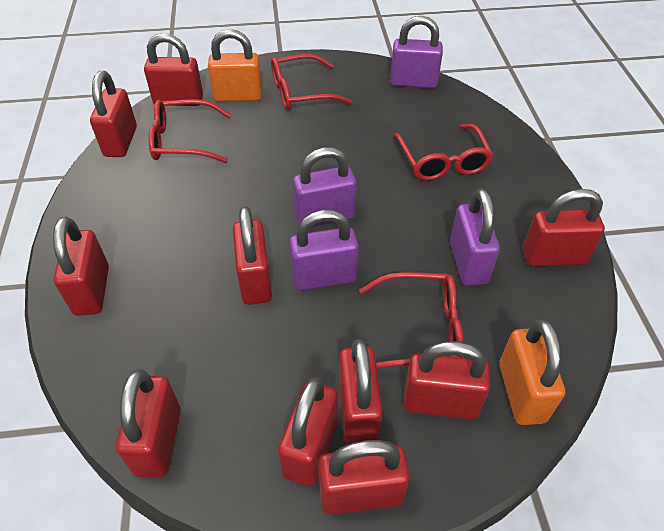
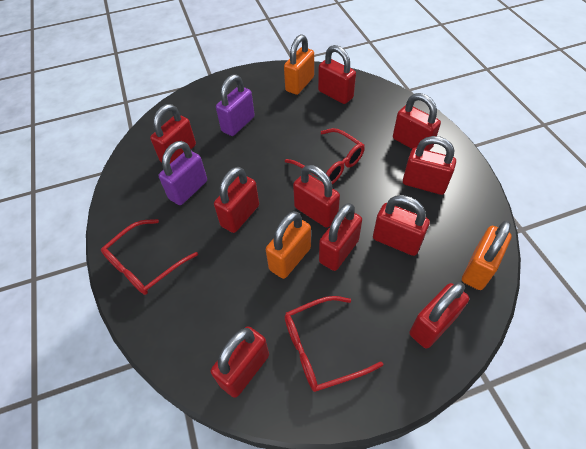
orange padlock: 2 -> 3
purple padlock: 4 -> 2
red glasses: 4 -> 3

